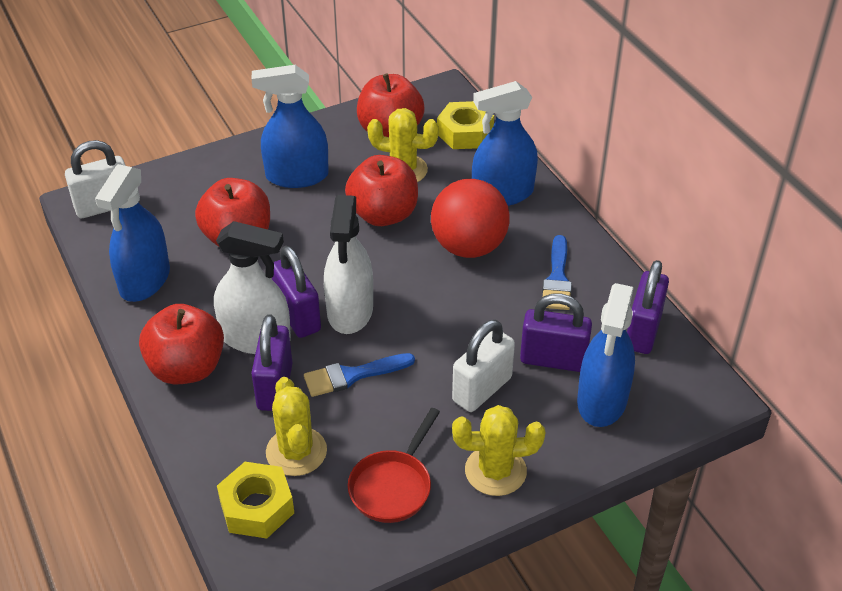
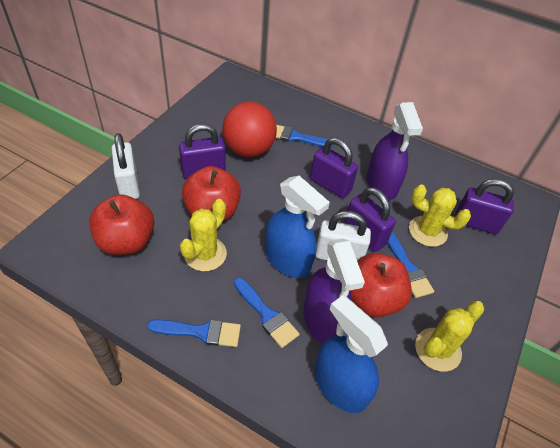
blue brush: 2 -> 4
blue spray bottle: 4 -> 2
purple spray bottle: 0 -> 2
red apple: 4 -> 3
red pan: 1 -> 0
white spray bottle: 2 -> 0
yellow nut: 2 -> 0

